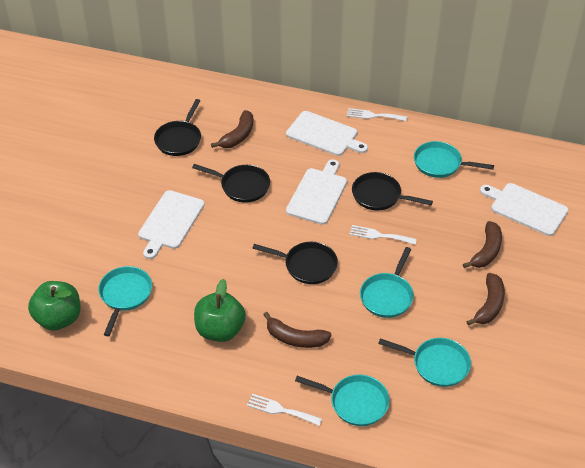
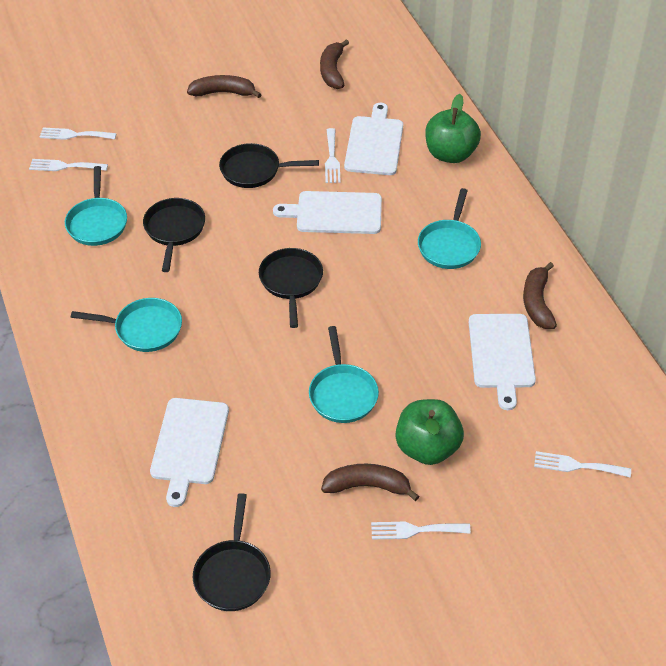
turquoise pan: 5 -> 4
white fork: 3 -> 5

